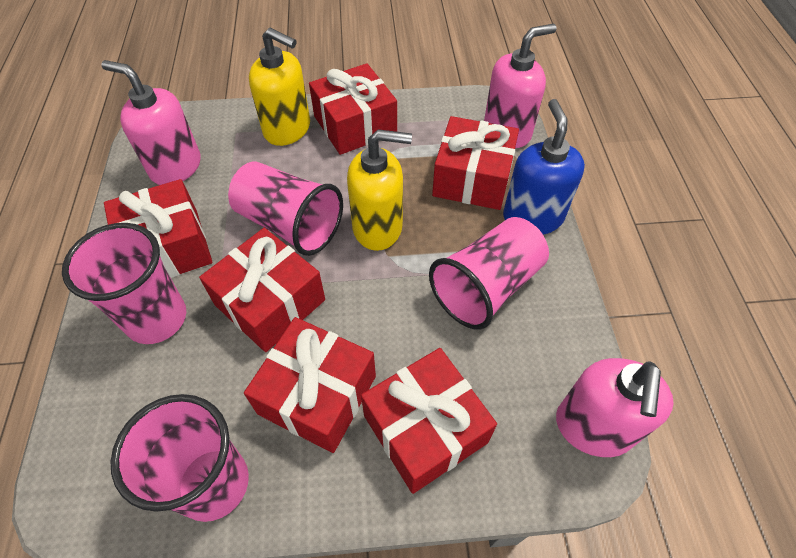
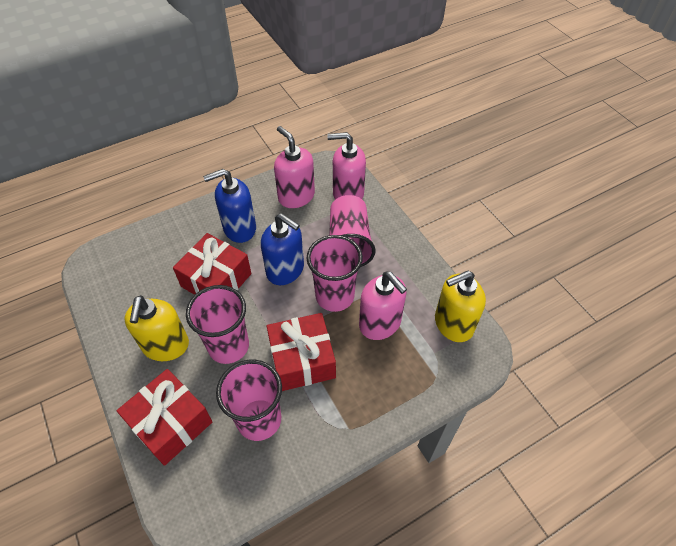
blue soap dispenser: 1 -> 2
red gift: 6 -> 3

